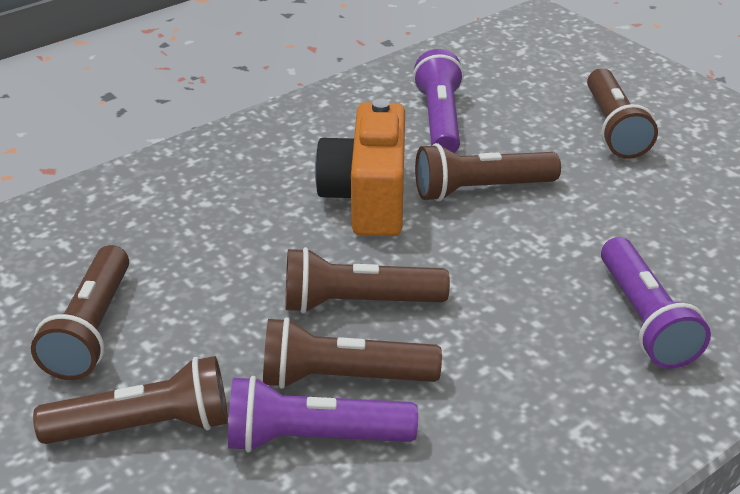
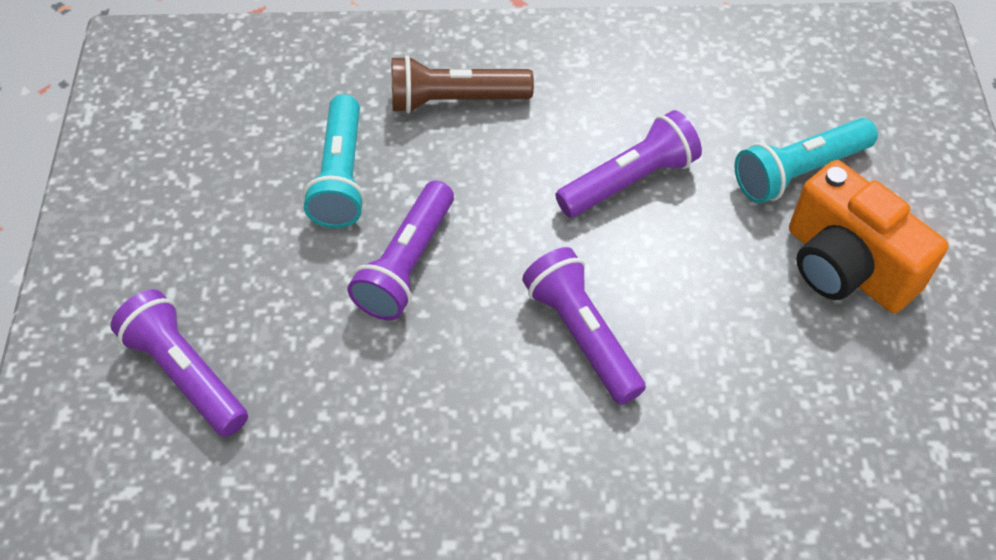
brown flashlight: 6 -> 1
purple flashlight: 3 -> 4
turquoise flashlight: 0 -> 2

